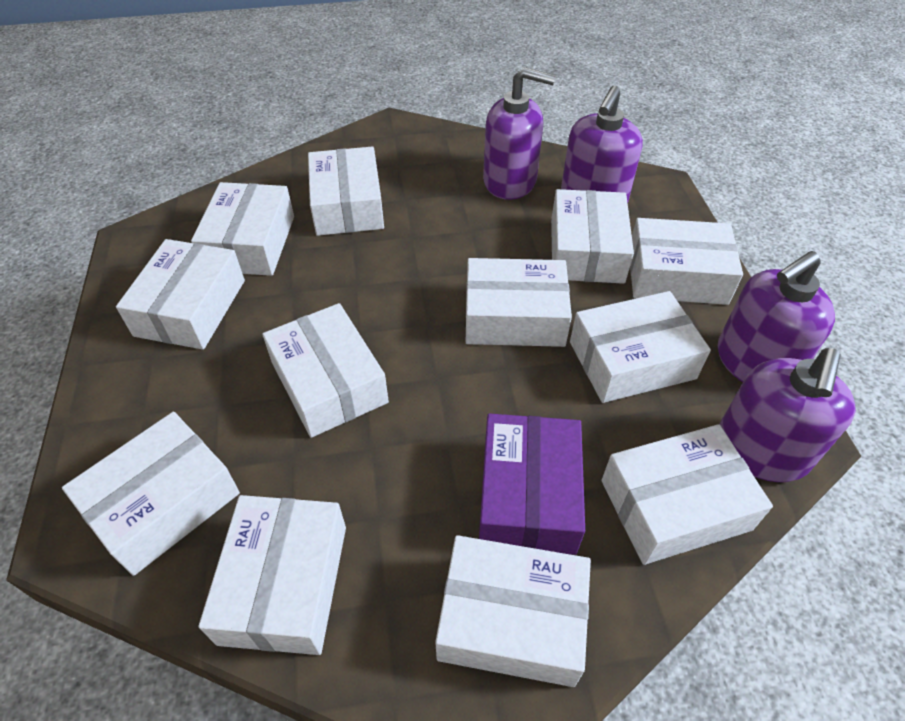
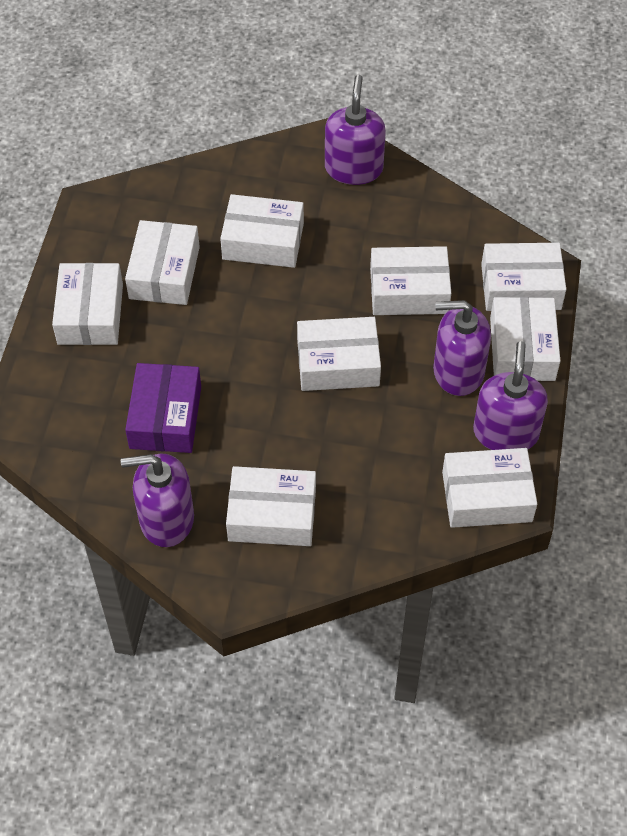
white box: 12 -> 9

